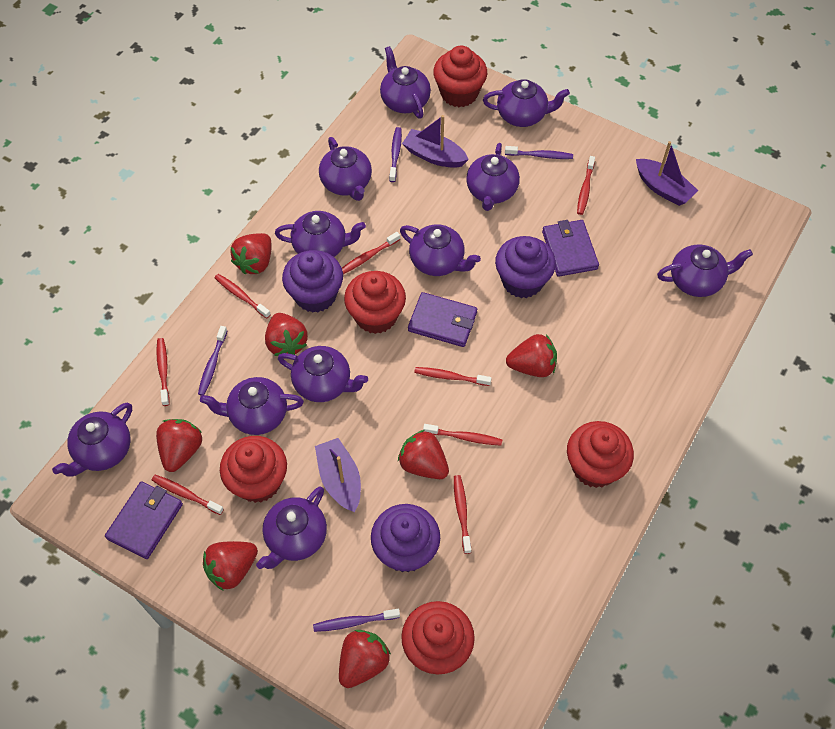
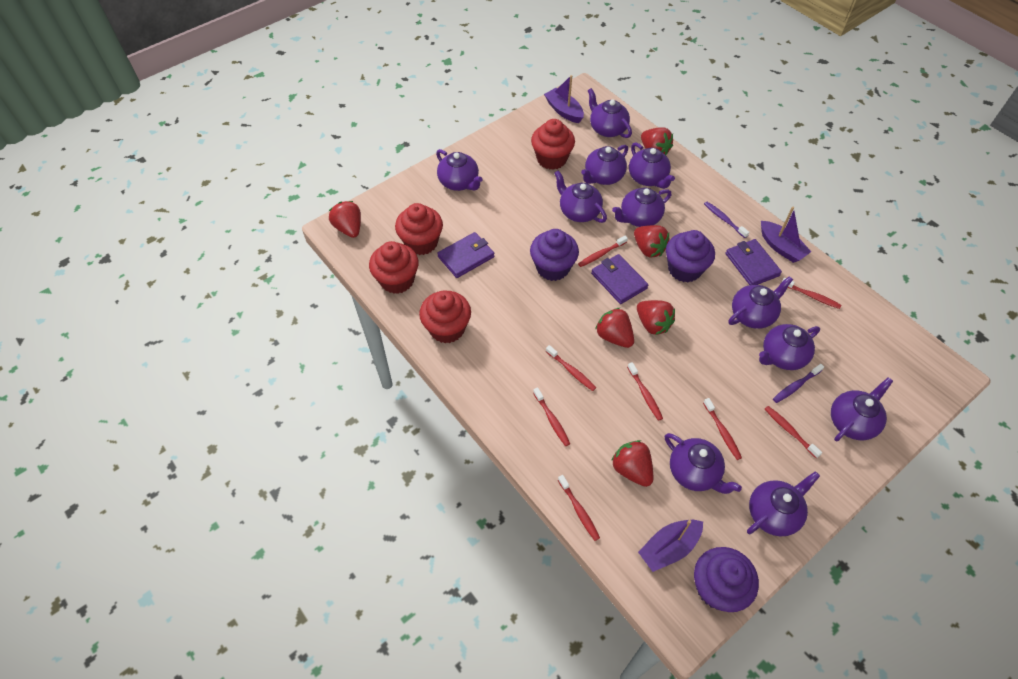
purple toothbrush: 4 -> 2
red cupcake: 5 -> 4
red strawberry: 7 -> 6

